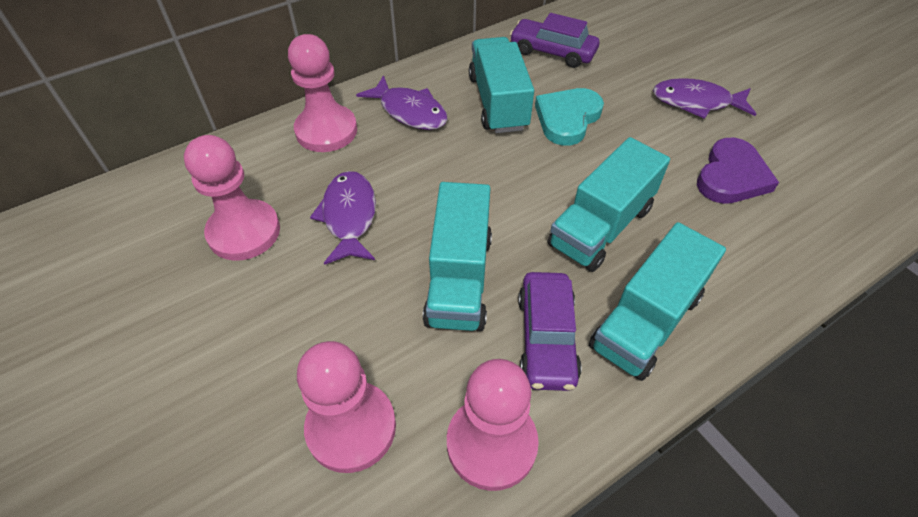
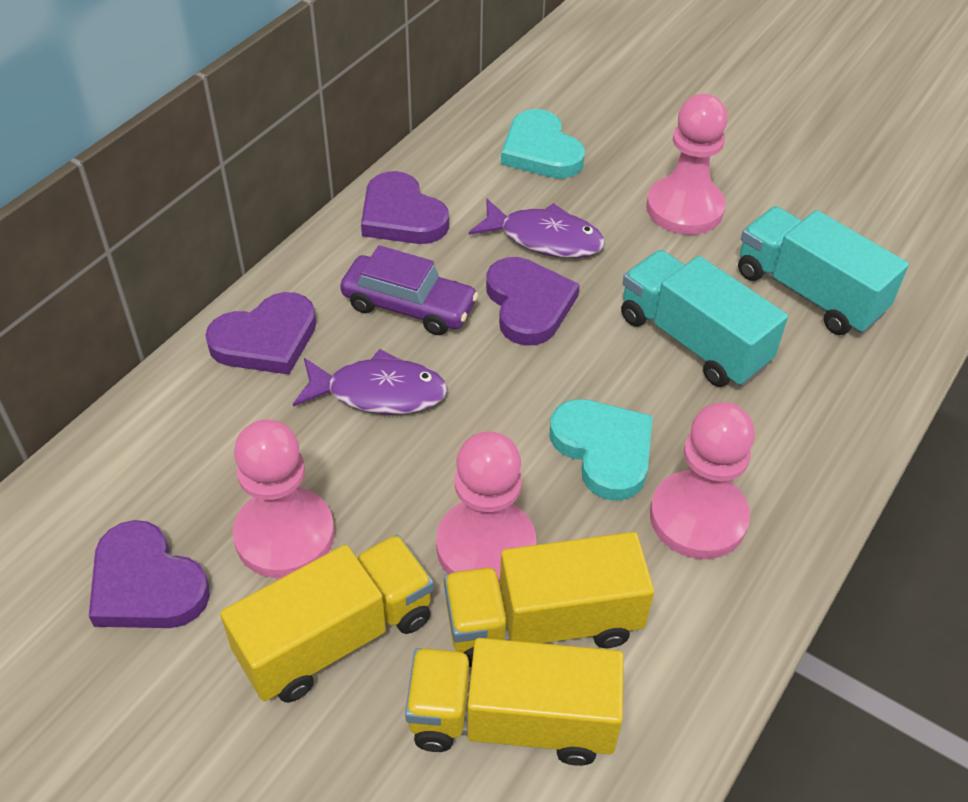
purple car: 2 -> 1
purple fish: 3 -> 2
purple heart: 1 -> 4
turquoise heart: 1 -> 2
turquoise truck: 4 -> 2
yellow truck: 0 -> 3

